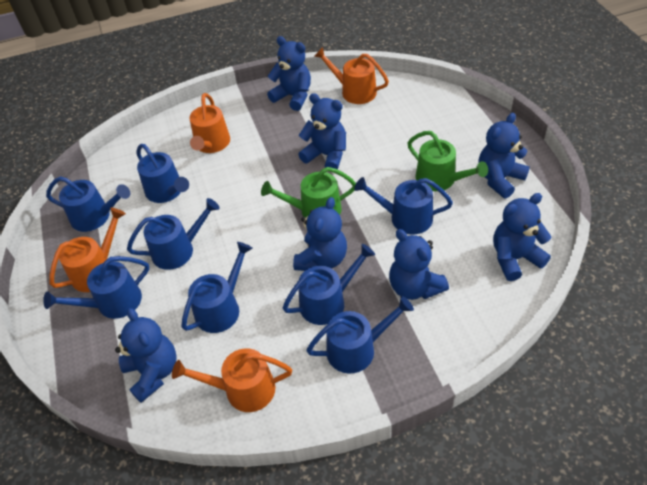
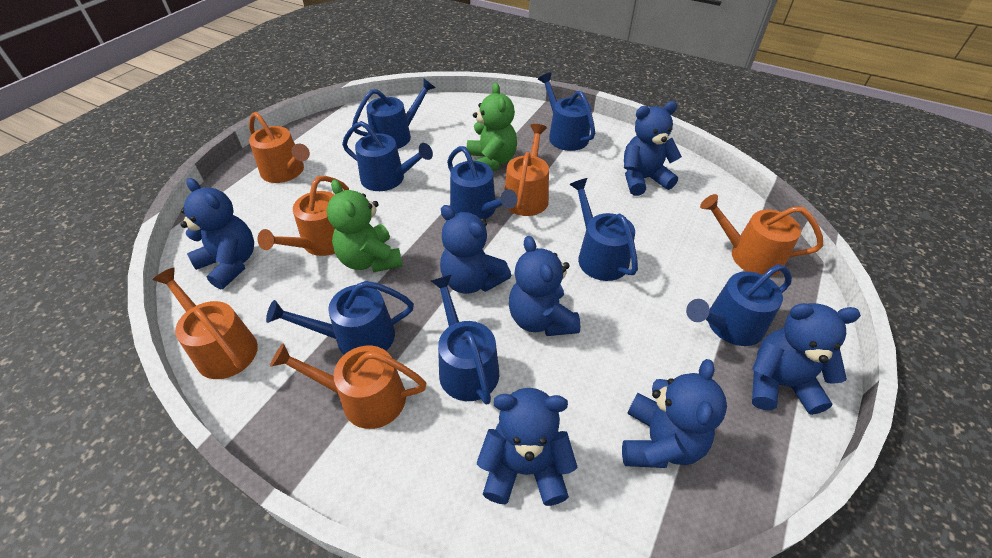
green teddy bear: 0 -> 2
green watering can: 2 -> 0
orange watering can: 4 -> 6

